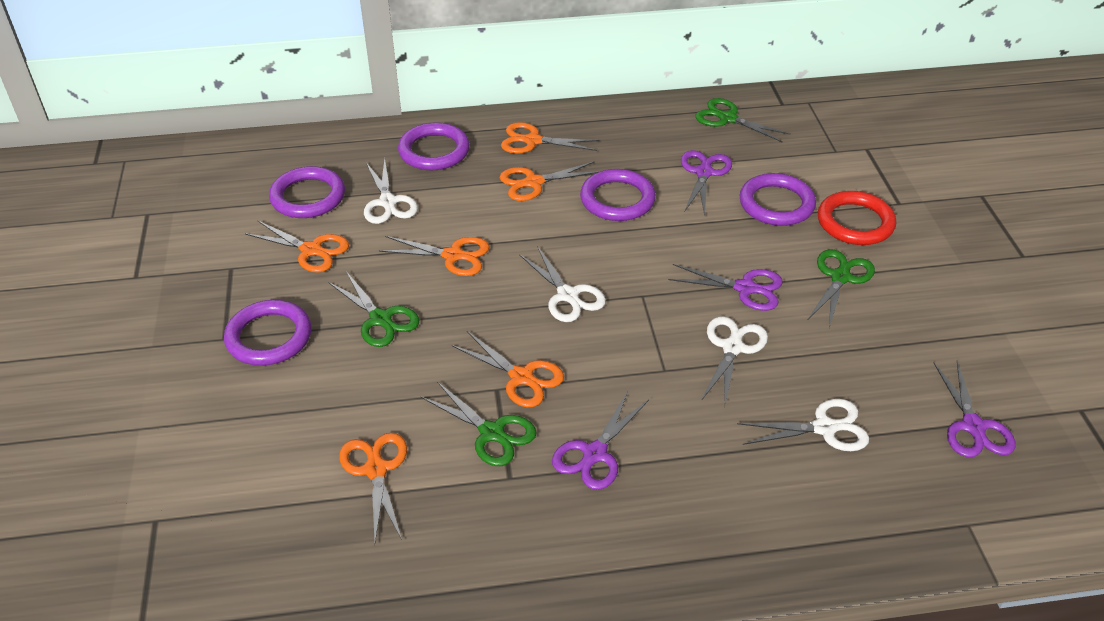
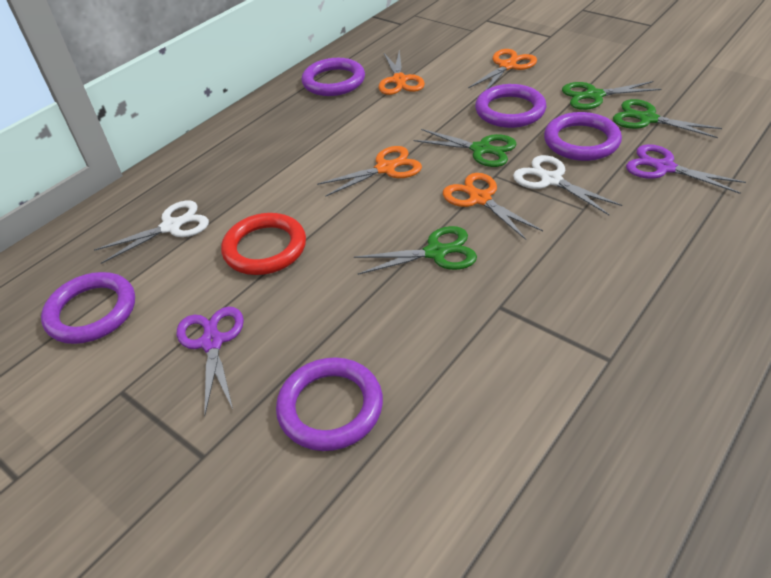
orange scissors: 6 -> 4
purple scissors: 4 -> 2
white scissors: 4 -> 2

